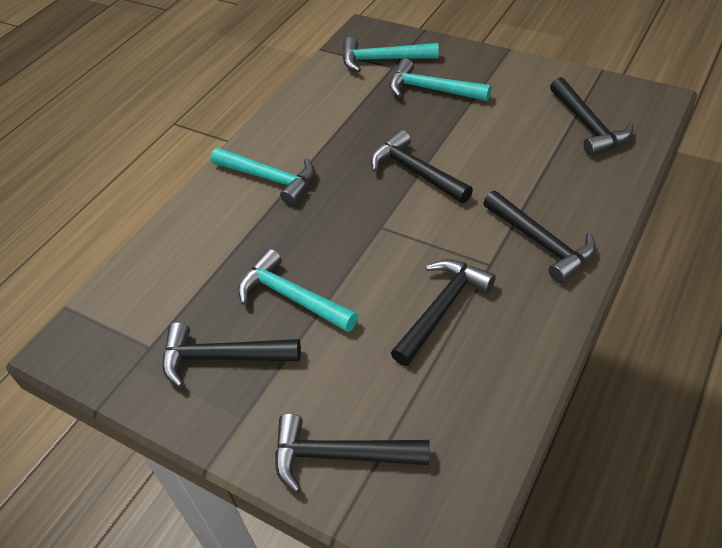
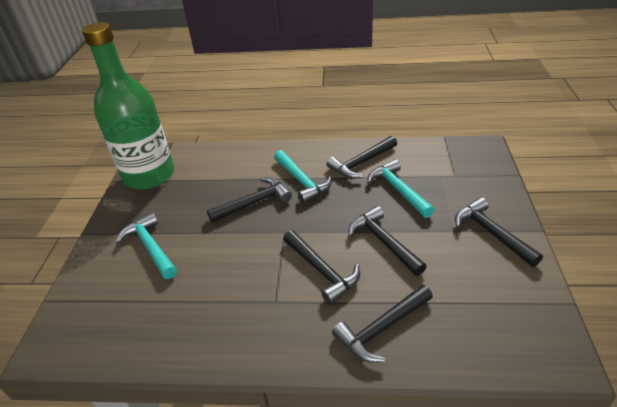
green bottle: 0 -> 1
turquoise hammer: 4 -> 3

